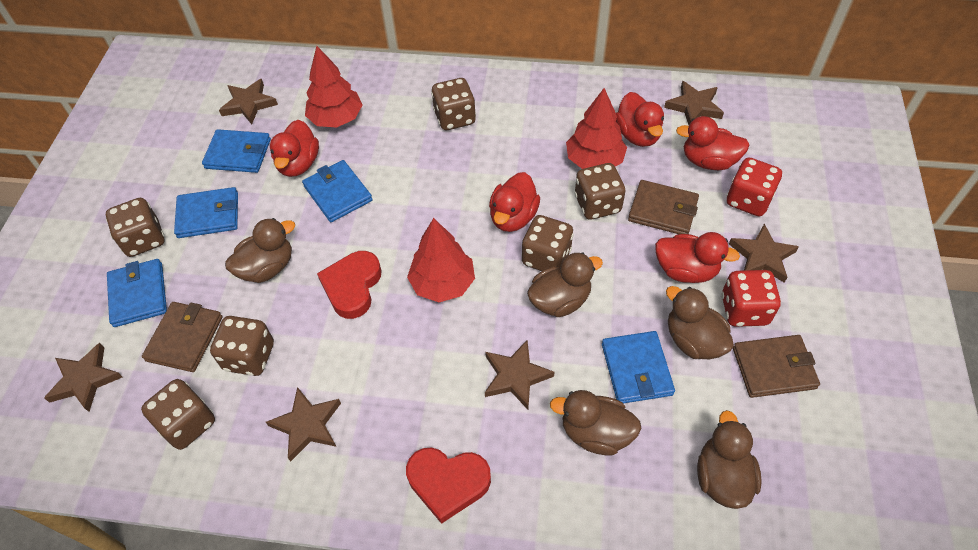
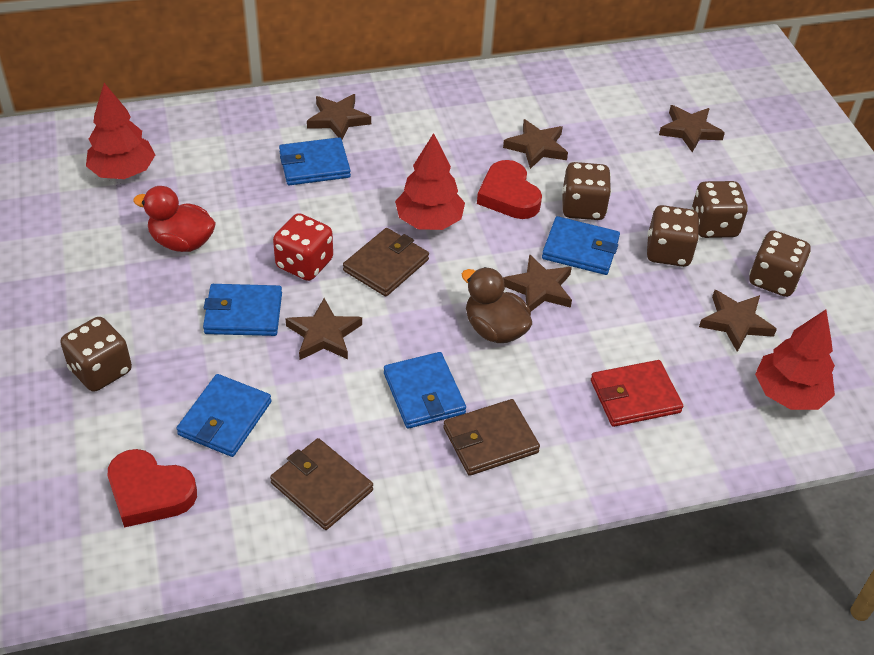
brown dice: 6 -> 5
brown duck: 5 -> 1
red dice: 2 -> 1
red duck: 5 -> 1
red wallet: 0 -> 1

